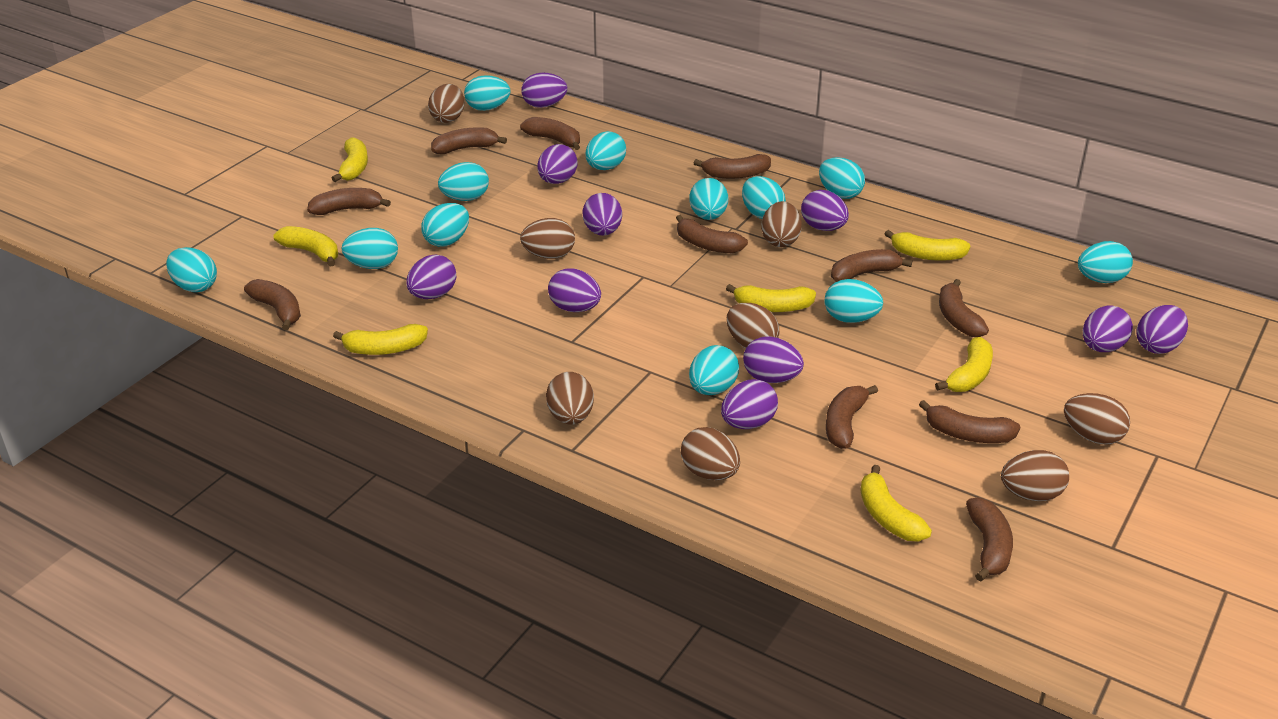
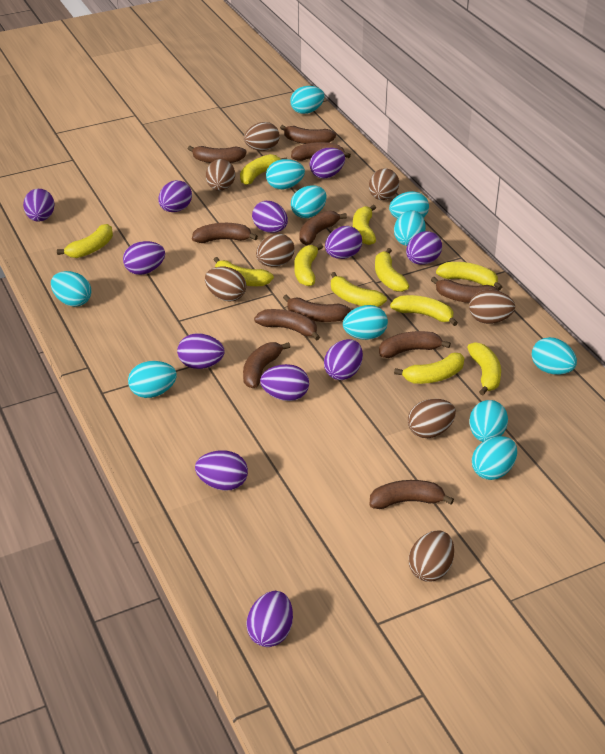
purple egg: 10 -> 12
turquoise egg: 12 -> 11
yellow banana: 7 -> 11

